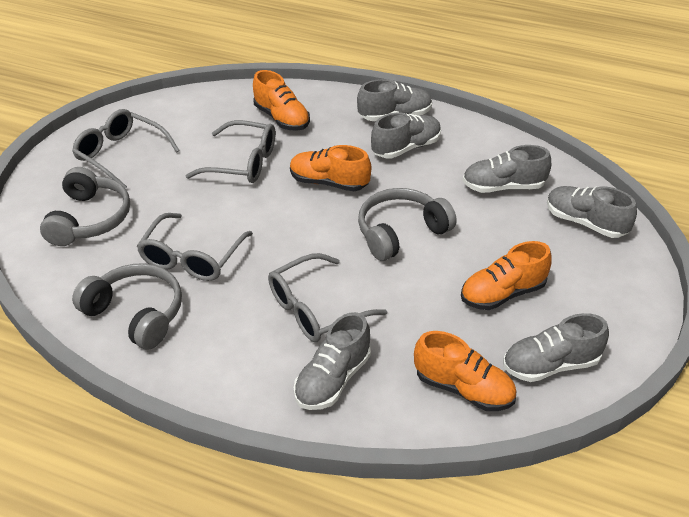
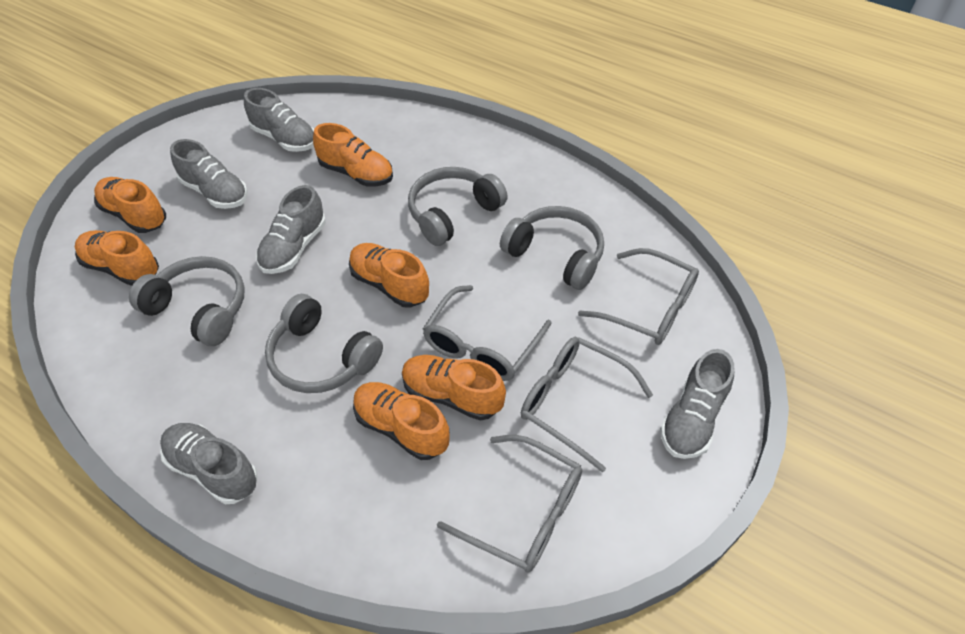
grey headphones: 3 -> 4
grey shoe: 6 -> 5
orange shoe: 4 -> 6

